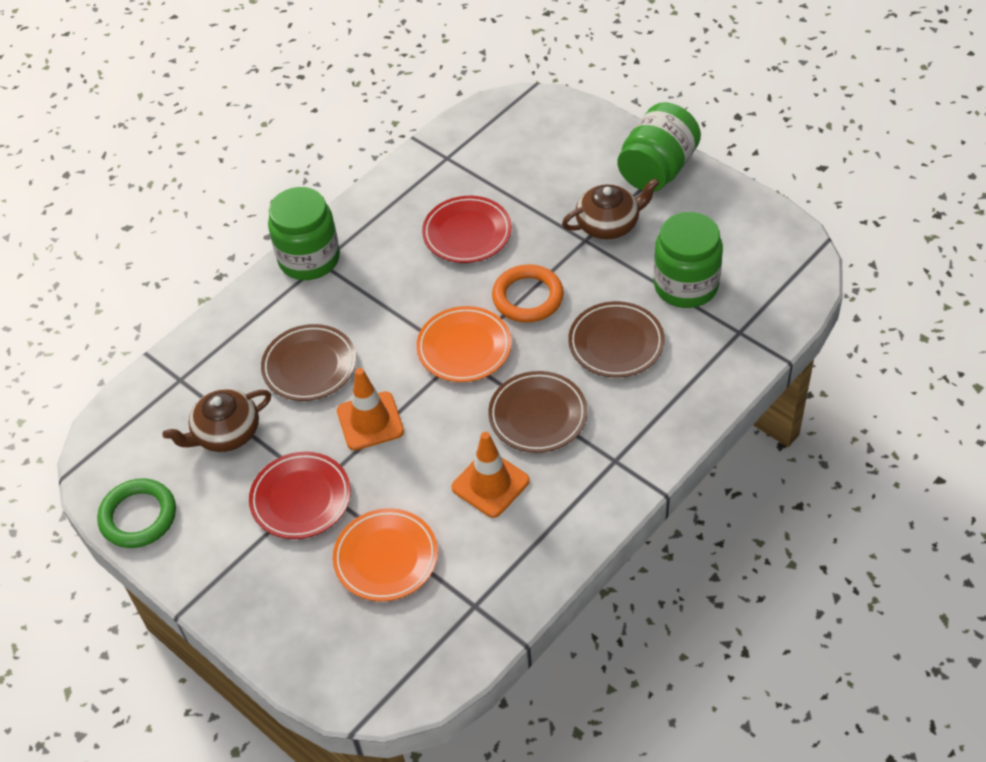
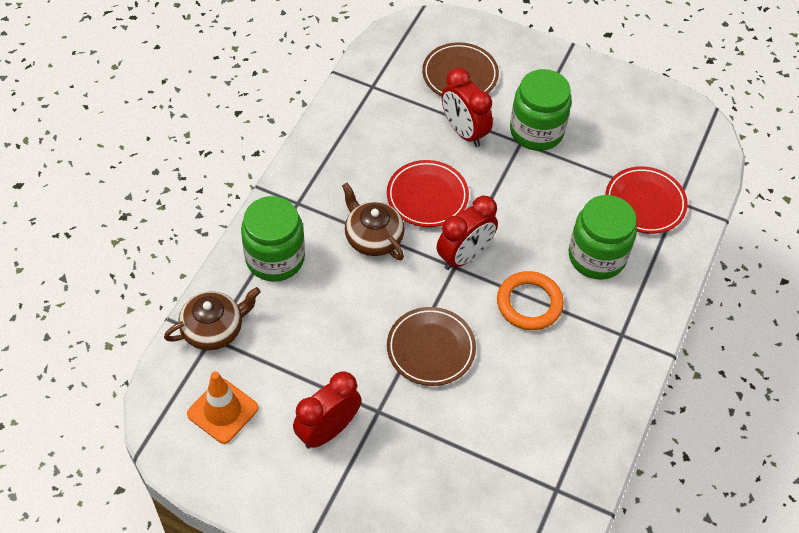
brown plate: 3 -> 2
green ring: 1 -> 0
orange plate: 2 -> 0
orange traffic cone: 2 -> 1
red clock: 0 -> 3

